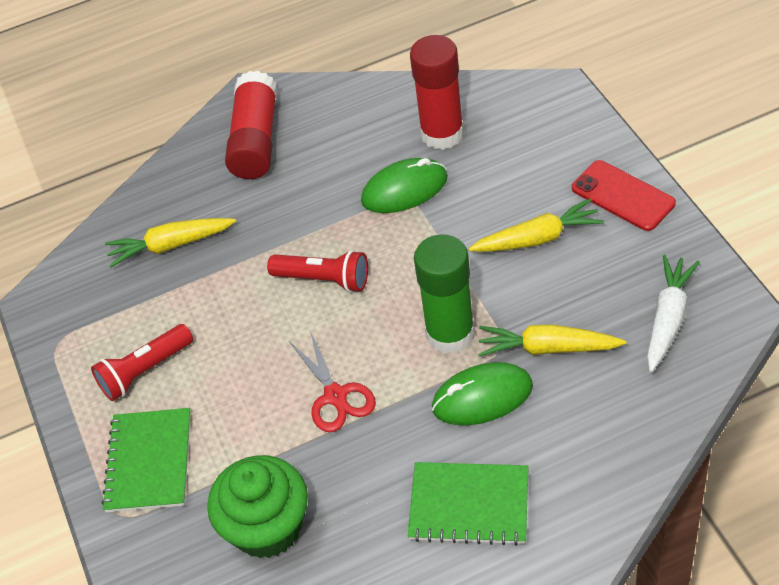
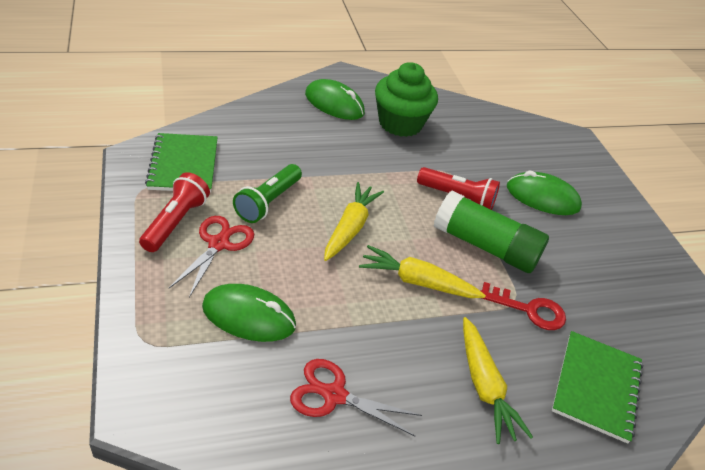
green flashlight: 0 -> 1
green mouse: 2 -> 3
red glue stick: 2 -> 0
red key: 0 -> 1
red phone: 1 -> 0
red scissors: 1 -> 2
white carrot: 1 -> 0

